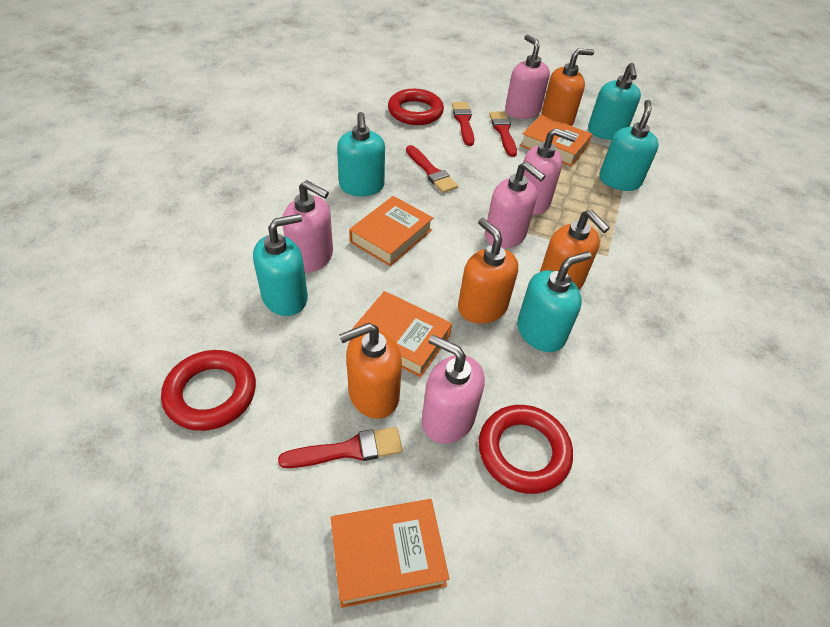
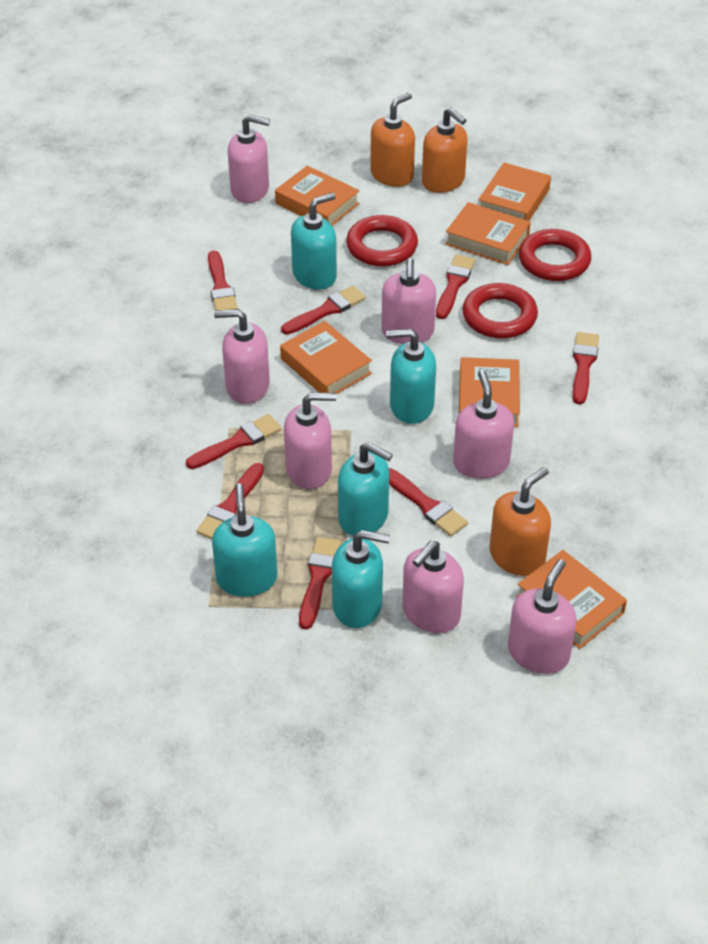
orange book: 4 -> 6
orange soap dispenser: 4 -> 3
pink soap dispenser: 5 -> 7
red brush: 4 -> 8

